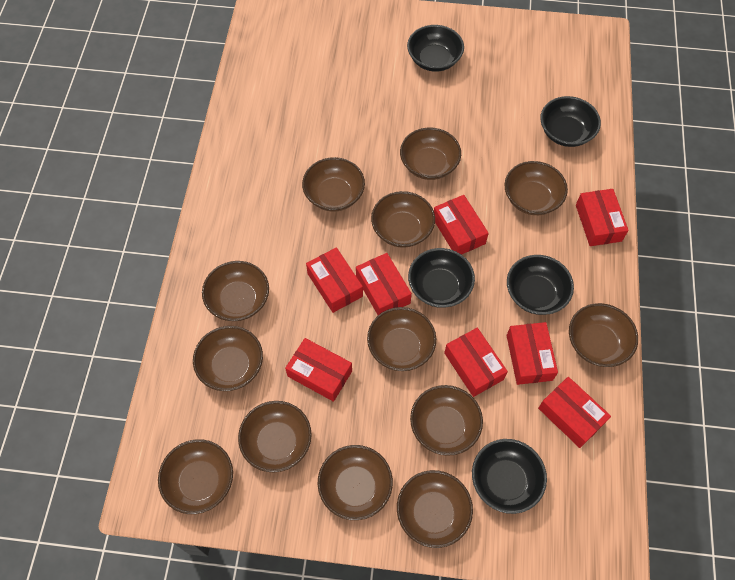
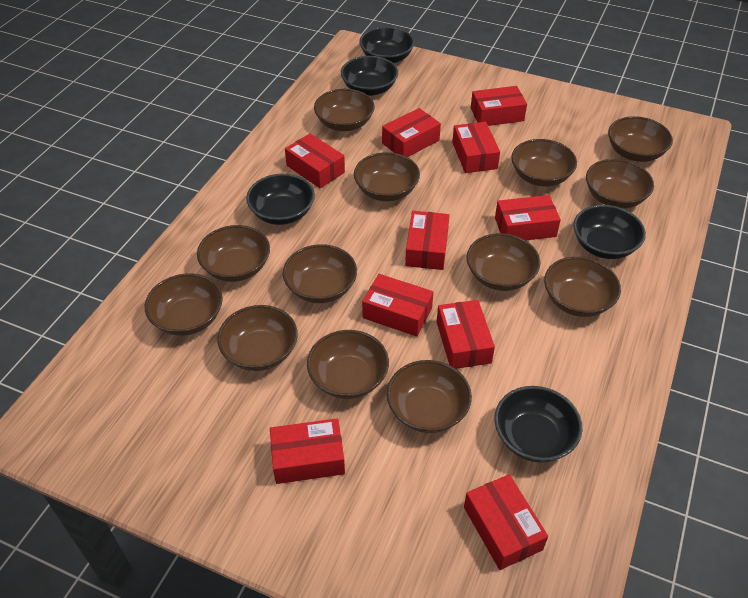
red box: 8 -> 10

